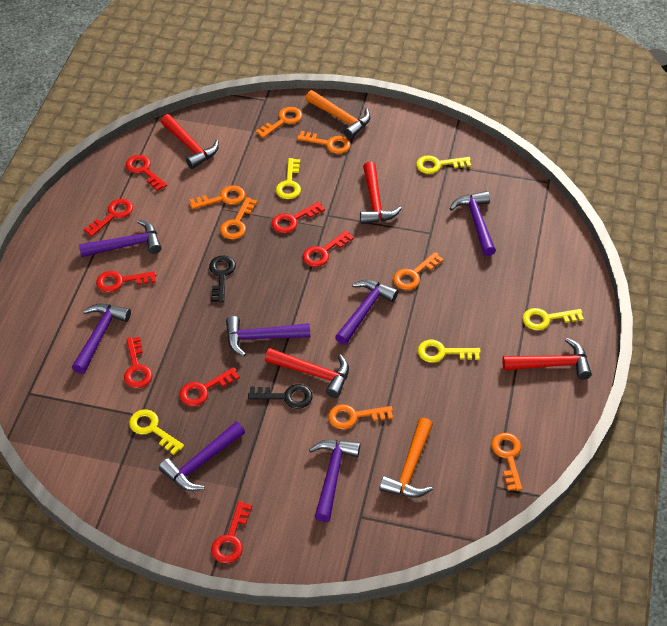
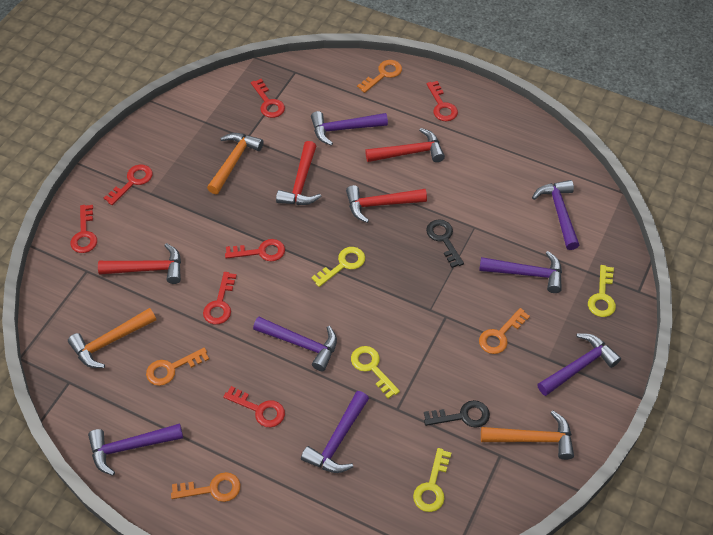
orange hammer: 2 -> 3
orange key: 7 -> 4
red key: 8 -> 7
yellow key: 5 -> 4

